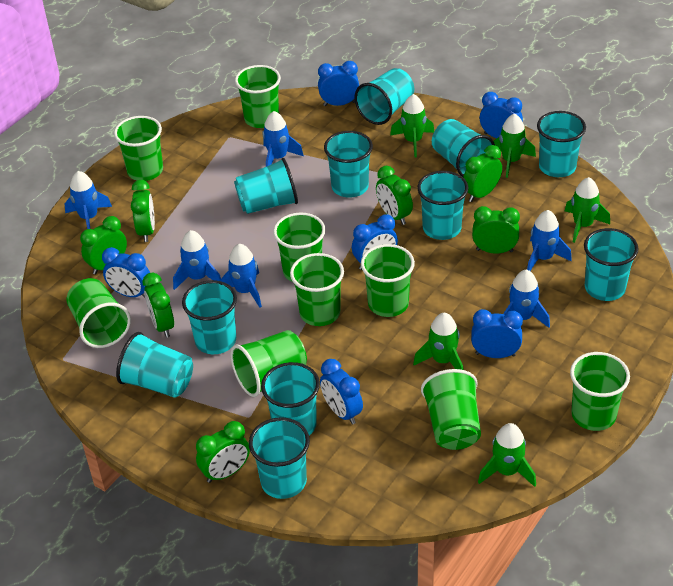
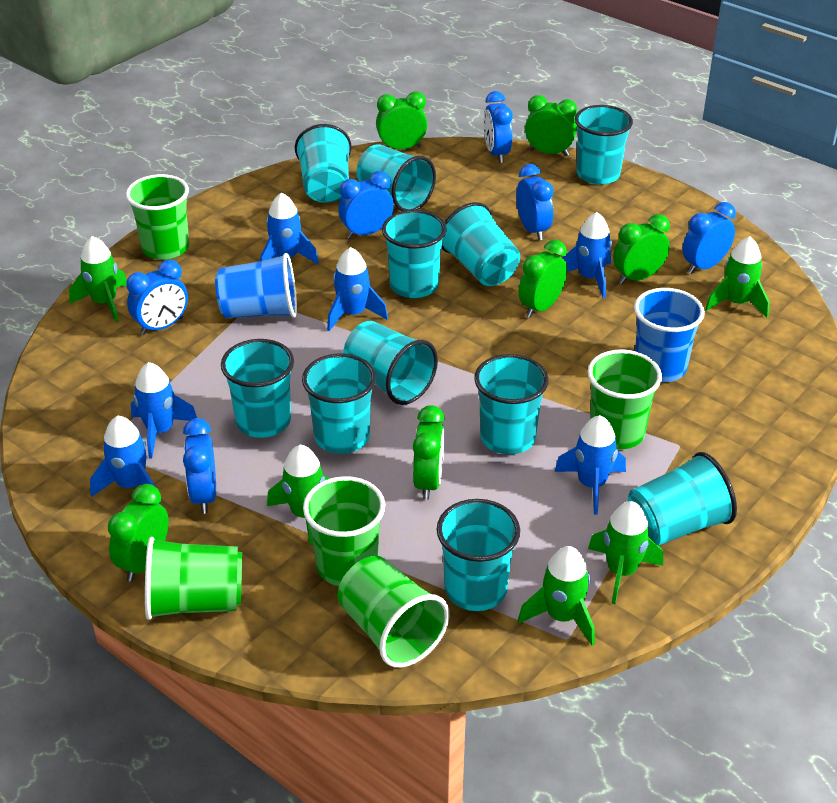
blue cup: 0 -> 2
green clock: 7 -> 6
green cup: 9 -> 5

